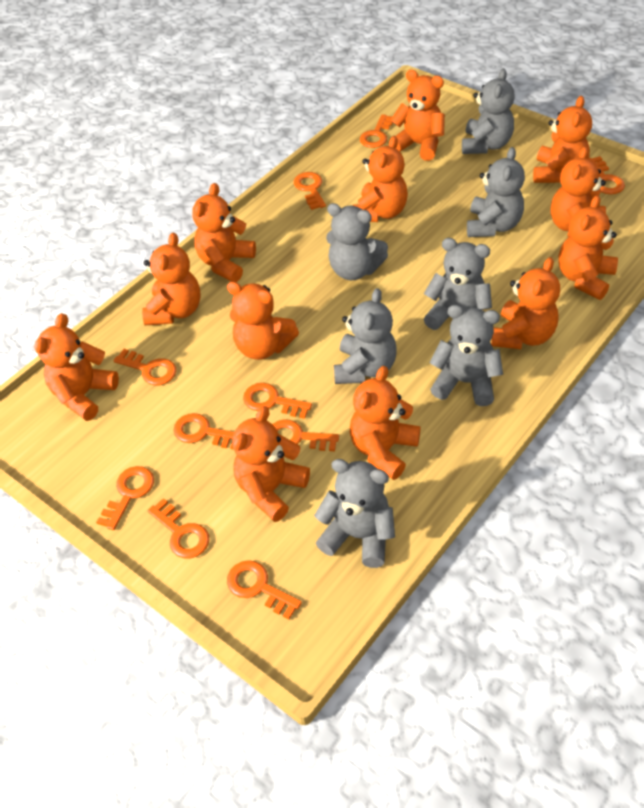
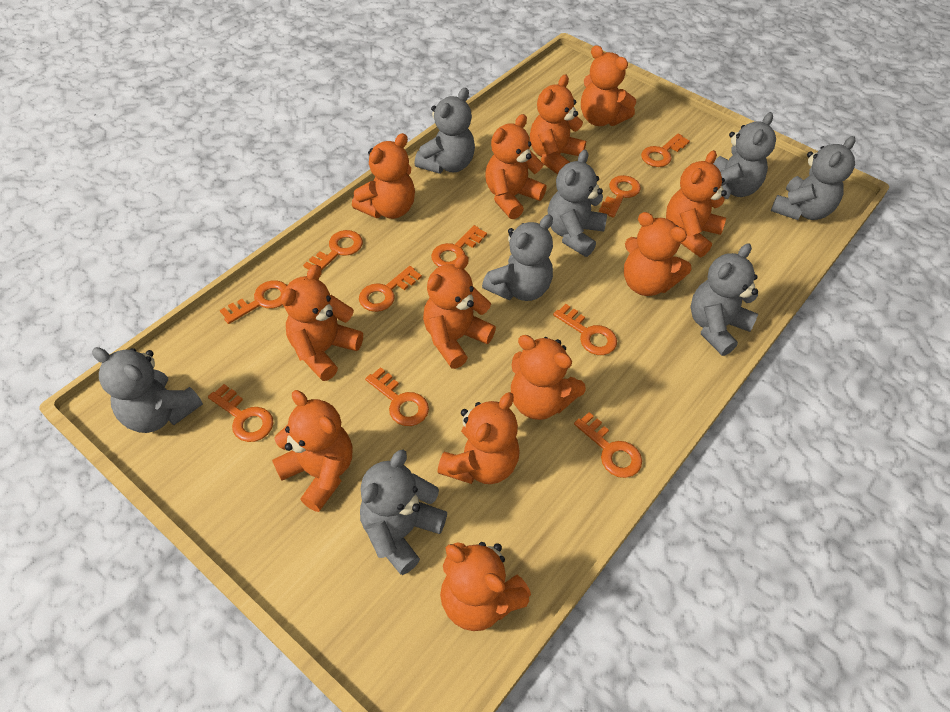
grey teddy bear: 7 -> 8

